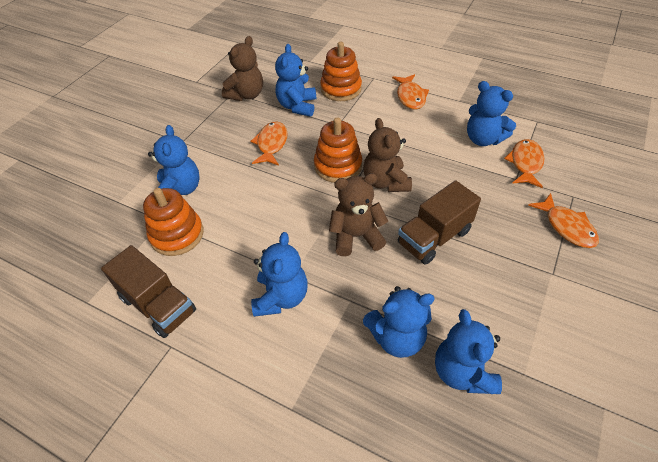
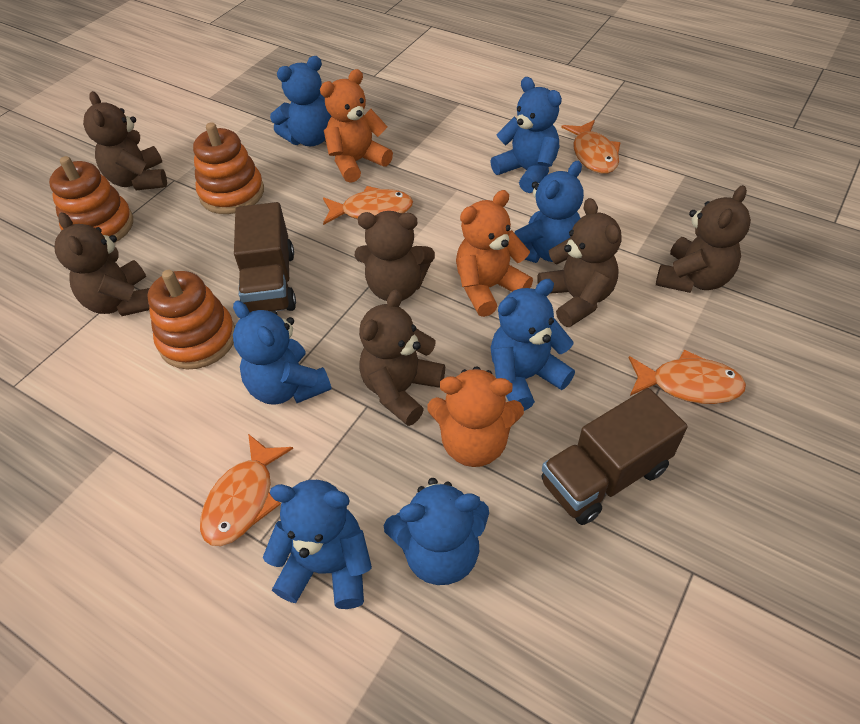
blue teddy bear: 6 -> 7
brown teddy bear: 3 -> 6
orange teddy bear: 0 -> 3

